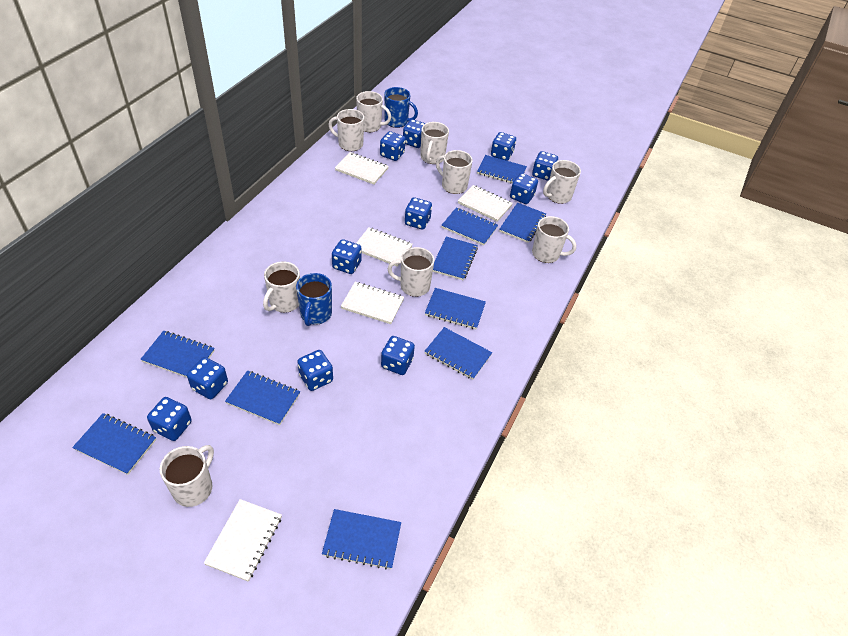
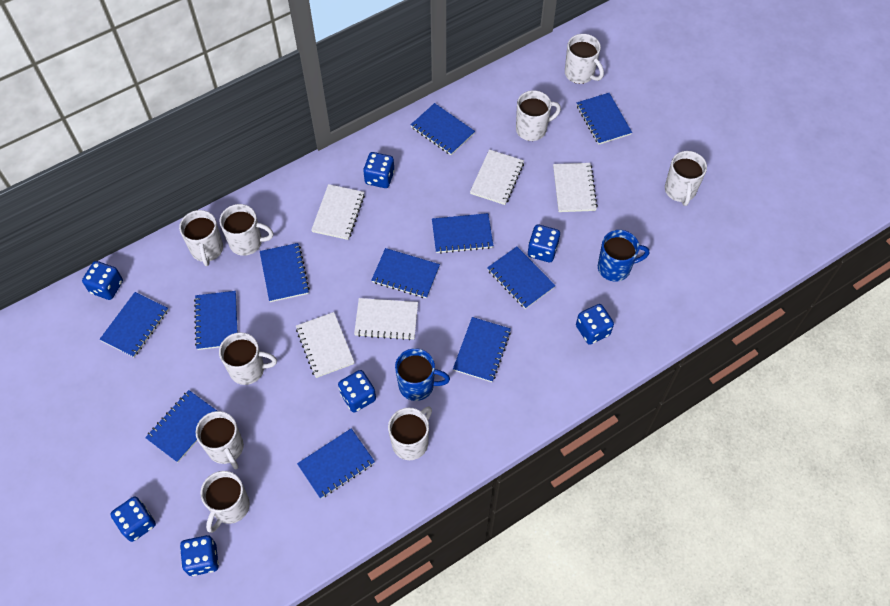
blue dice: 11 -> 7
blue notebook: 10 -> 11

